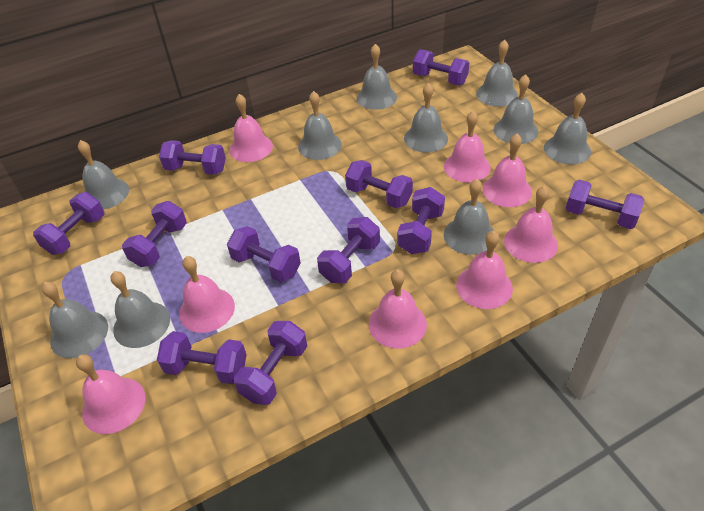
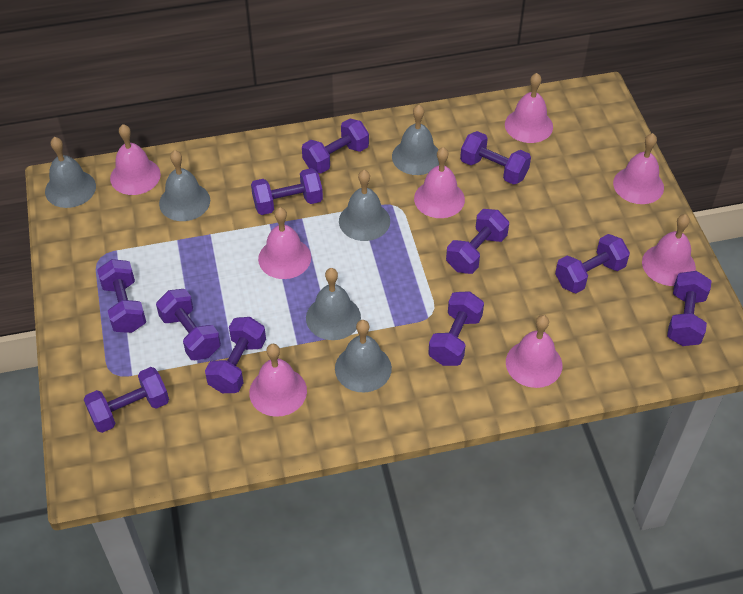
grey bell: 10 -> 6

